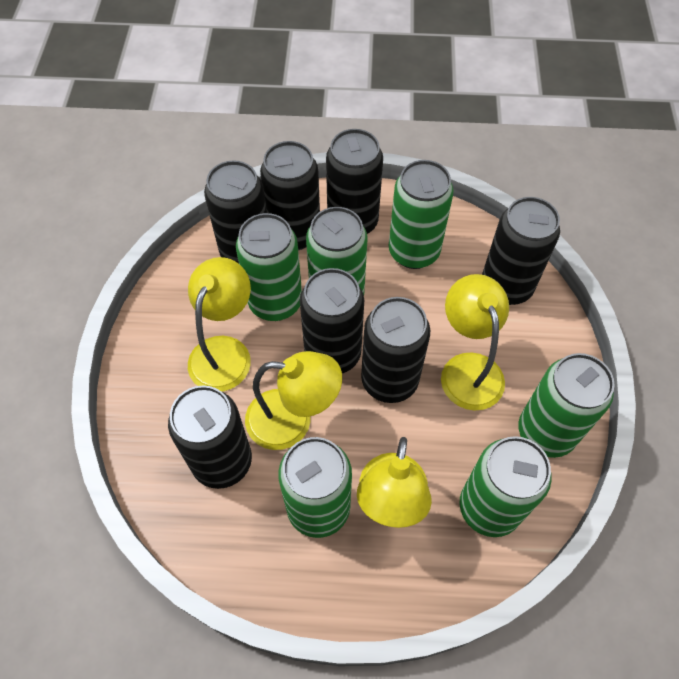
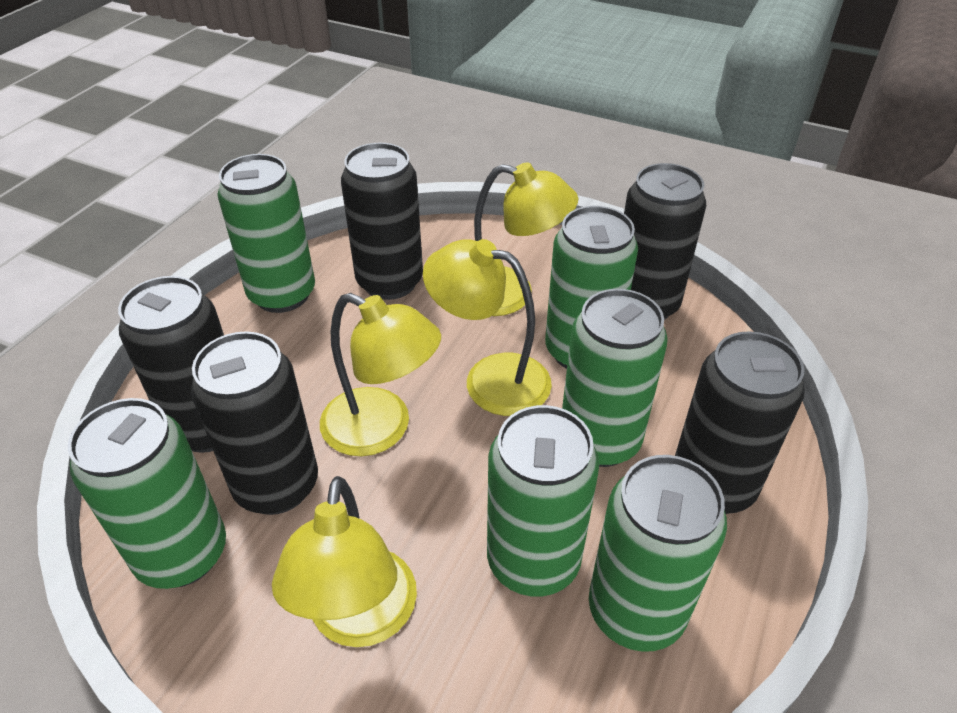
black can: 7 -> 5

